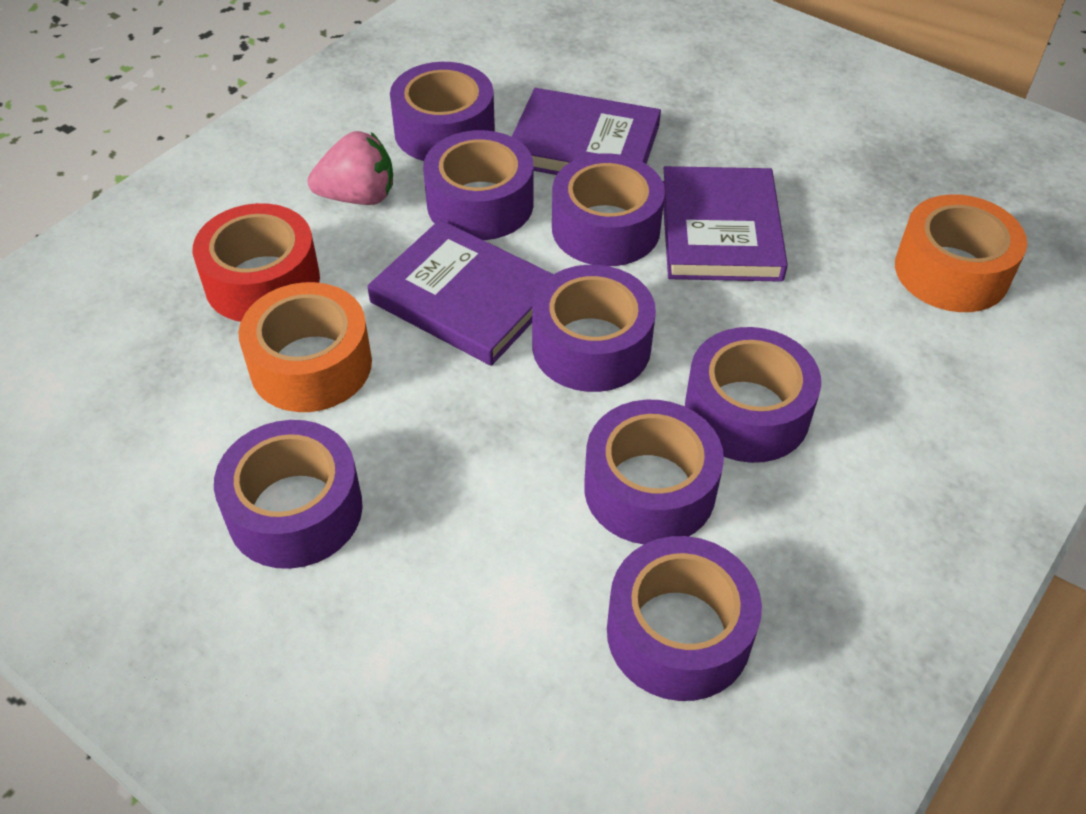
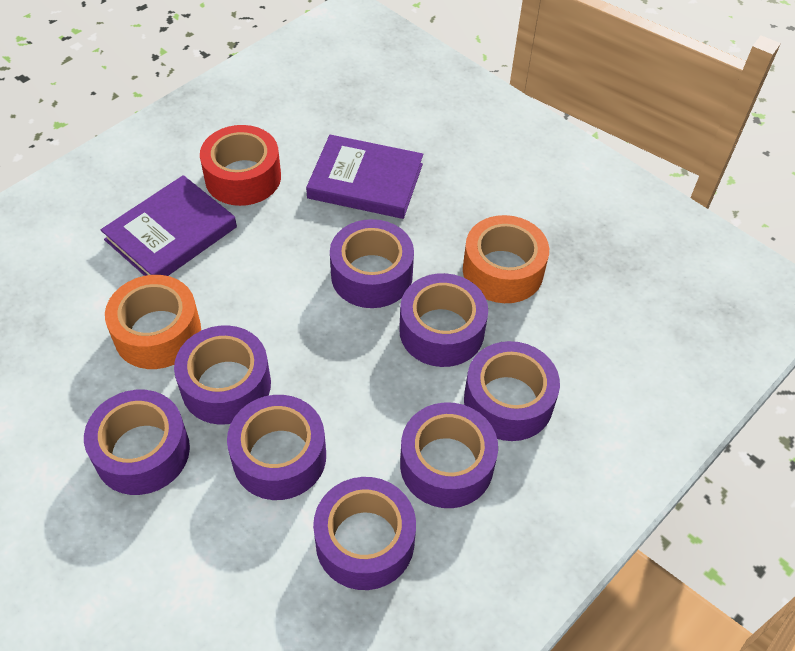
pink strawberry: 1 -> 0
purple book: 3 -> 2

